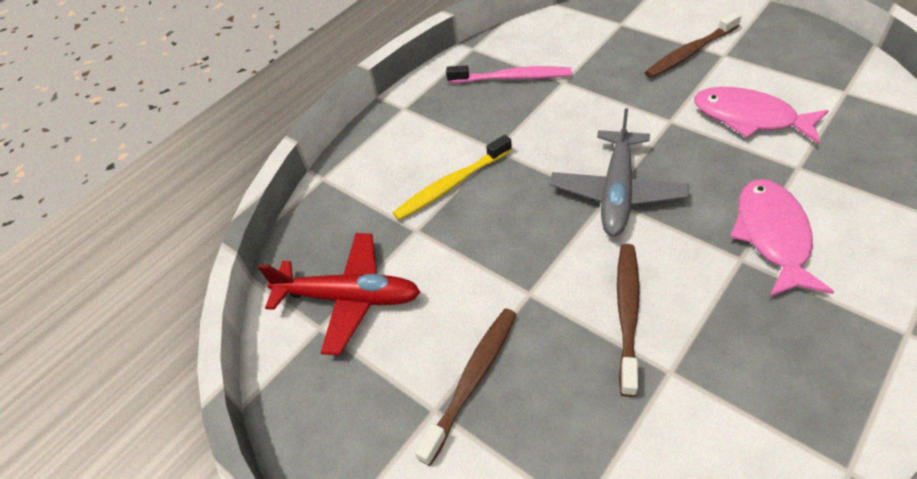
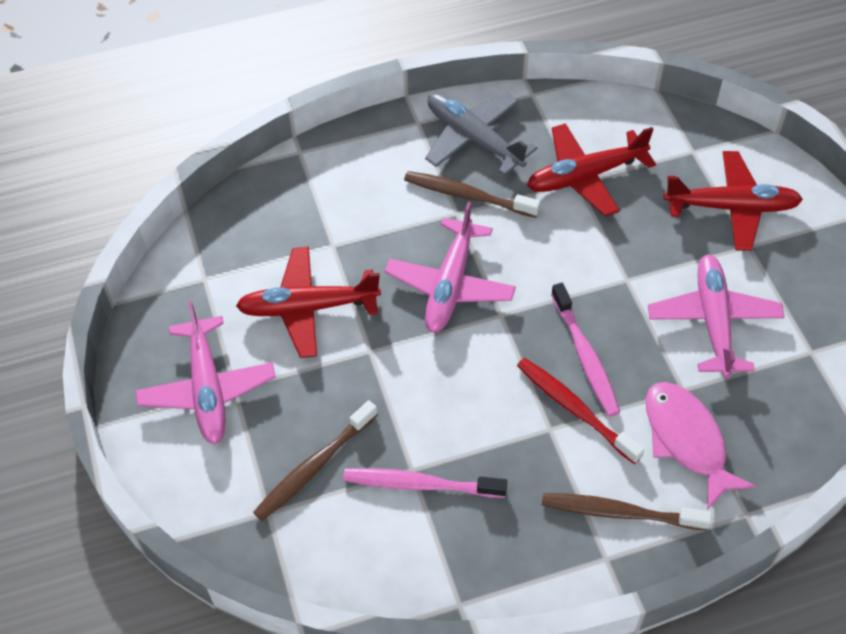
pink fish: 2 -> 1
pink plane: 0 -> 3
pink toothbrush: 1 -> 2
red plane: 1 -> 3
red toothbrush: 0 -> 1
yellow toothbrush: 1 -> 0

